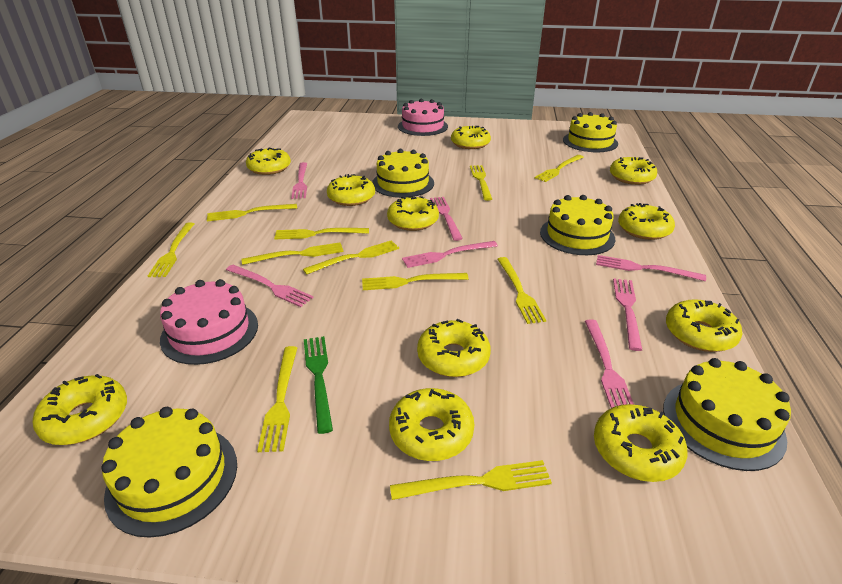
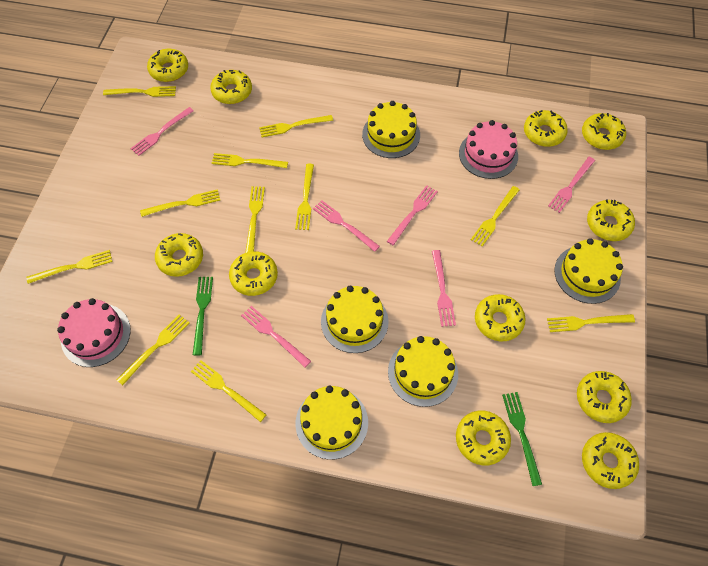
green fork: 1 -> 2
pink fork: 7 -> 6

